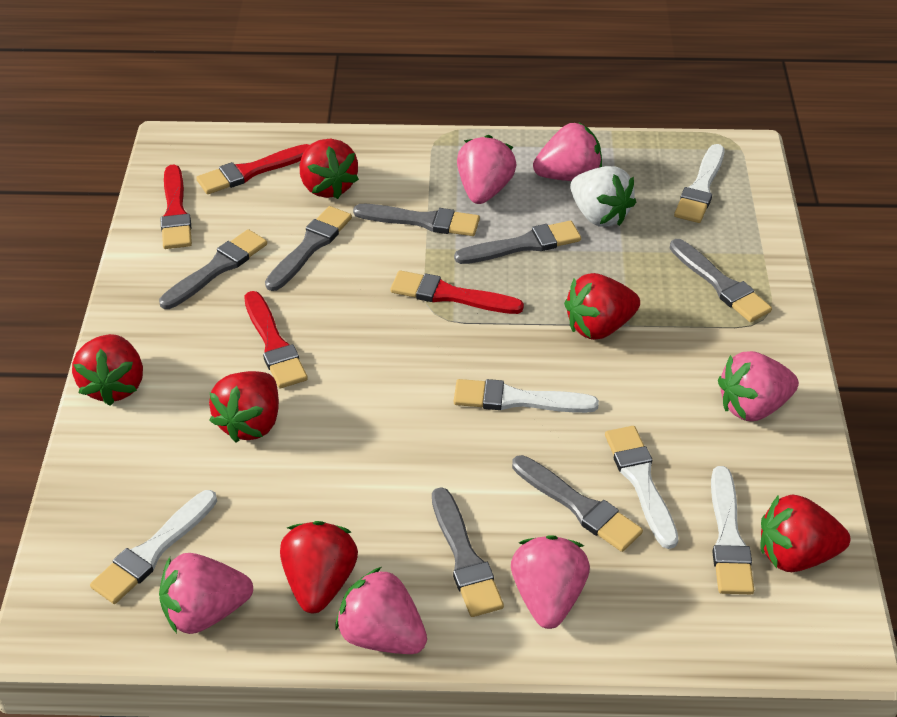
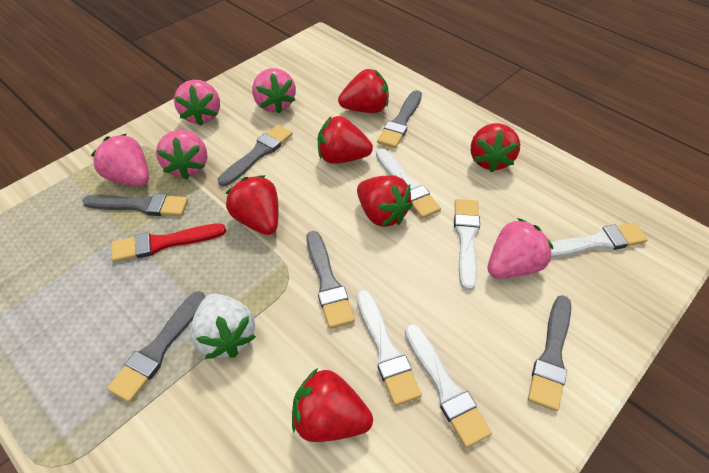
grey brush: 7 -> 6
pink strawberry: 6 -> 5
red brush: 4 -> 1

